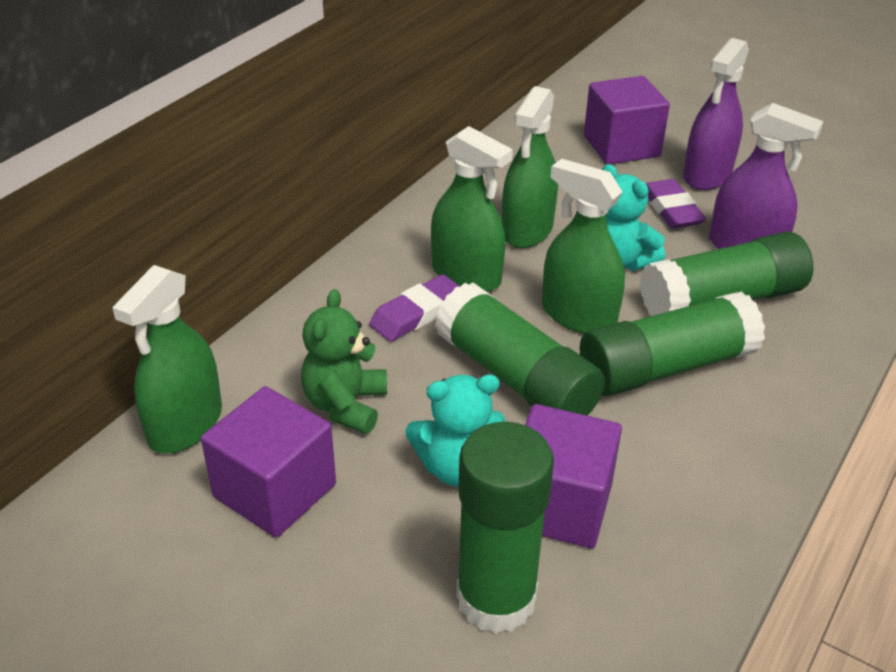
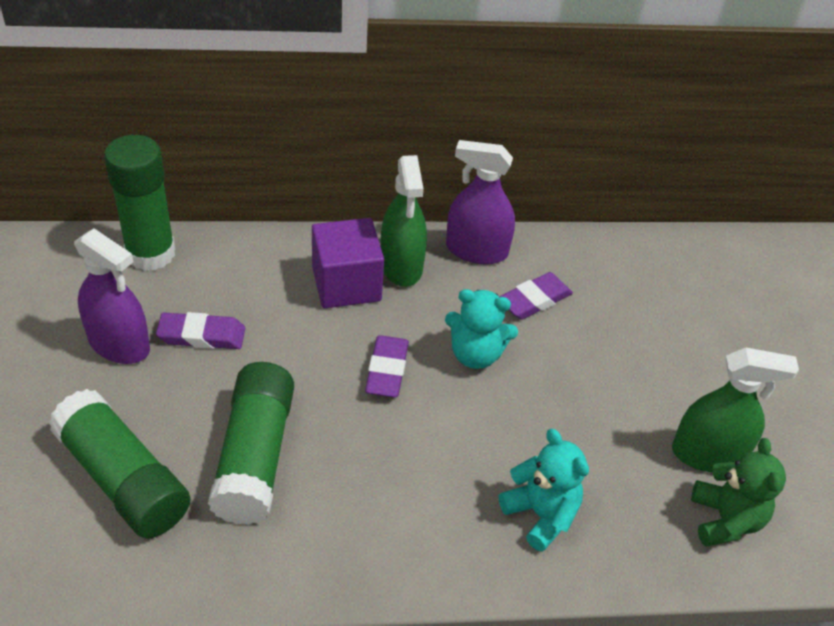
green glue stick: 4 -> 3
green spray bottle: 4 -> 2
purple cube: 3 -> 1
purple eraser: 2 -> 3

